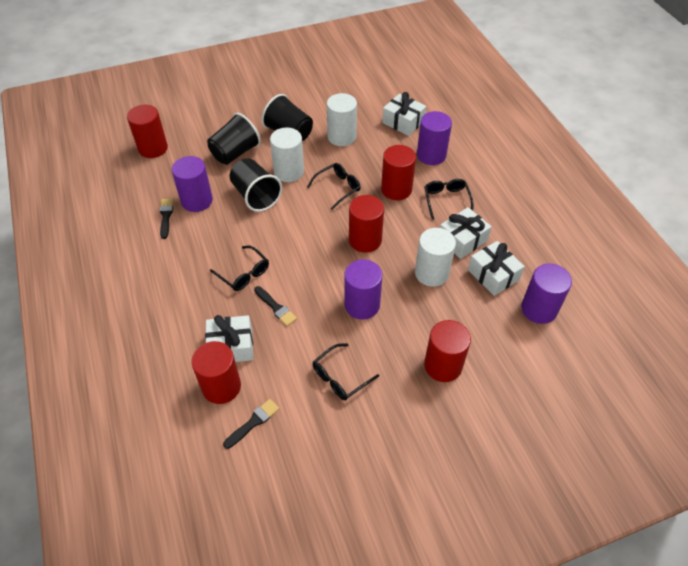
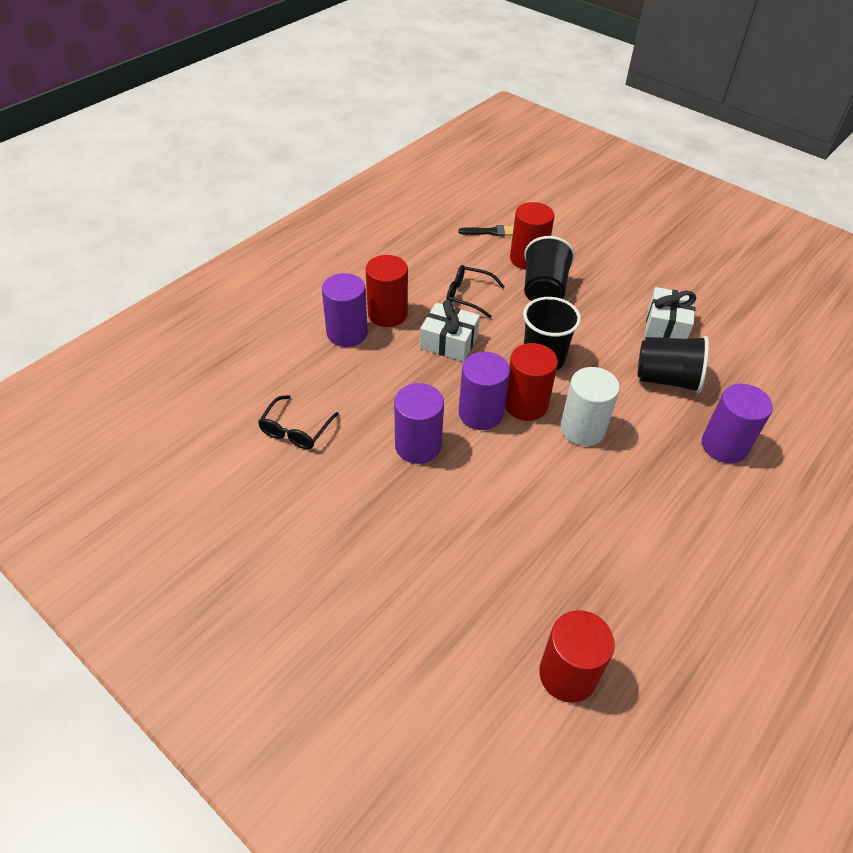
black brush: 3 -> 1
black glasses: 4 -> 2
red cylinder: 5 -> 4
white cylinder: 3 -> 1
white gift: 4 -> 2

